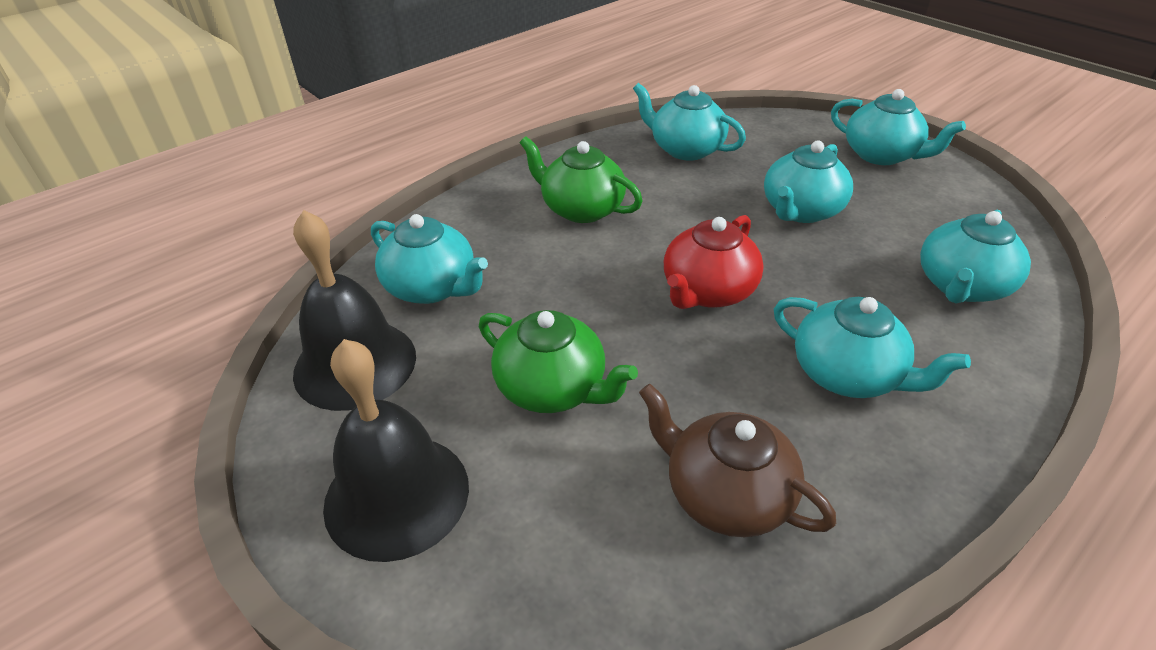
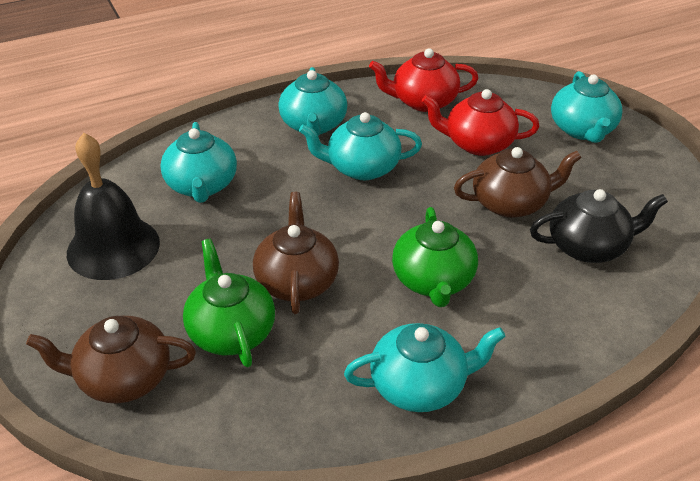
black bell: 2 -> 1
black teapot: 0 -> 1
brown teapot: 1 -> 3
red teapot: 1 -> 2
turquoise teapot: 6 -> 5

